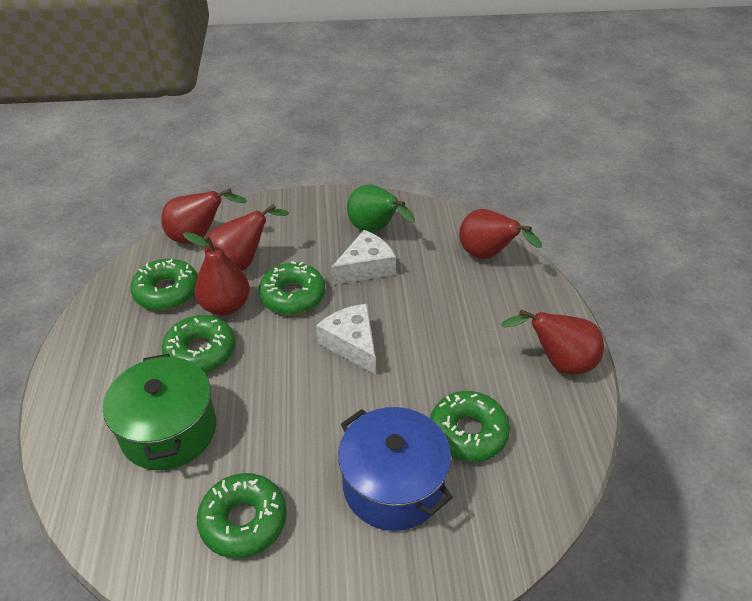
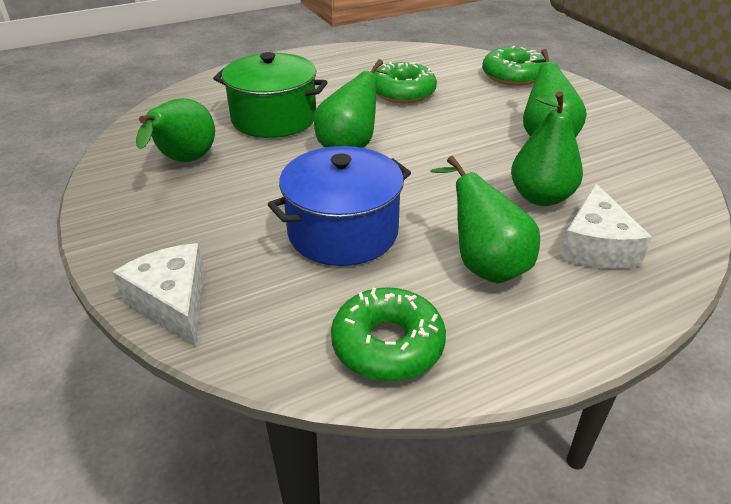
green donut: 5 -> 3
green pear: 1 -> 5
red pear: 5 -> 0

